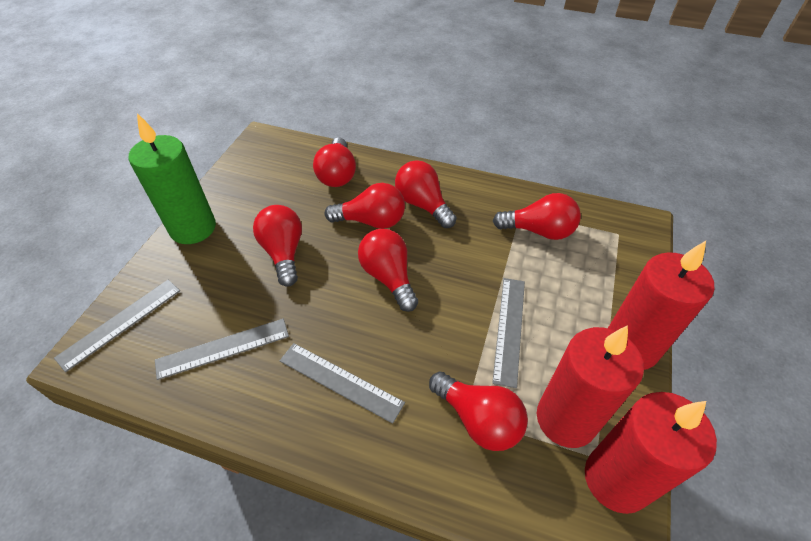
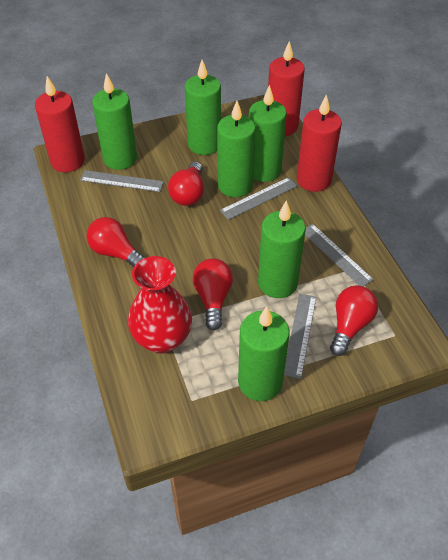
green candle: 1 -> 6
red light bulb: 7 -> 4
red vase: 0 -> 1

